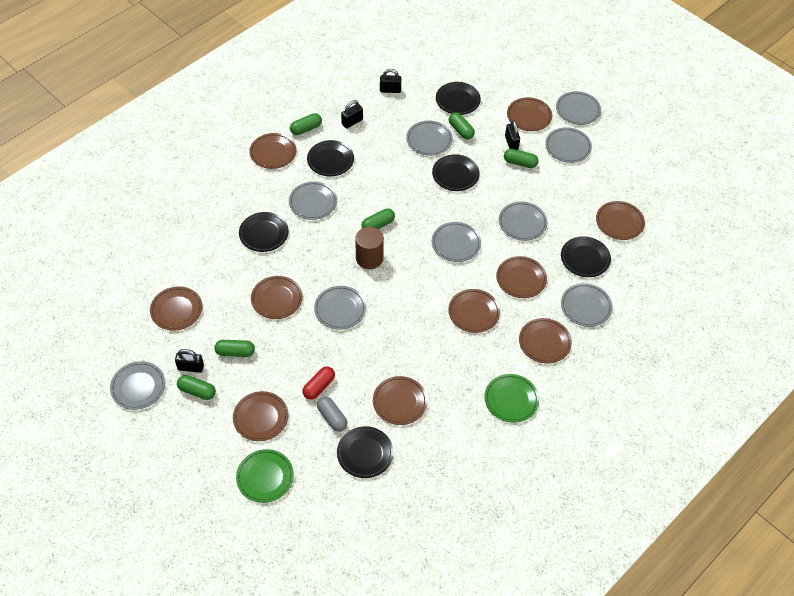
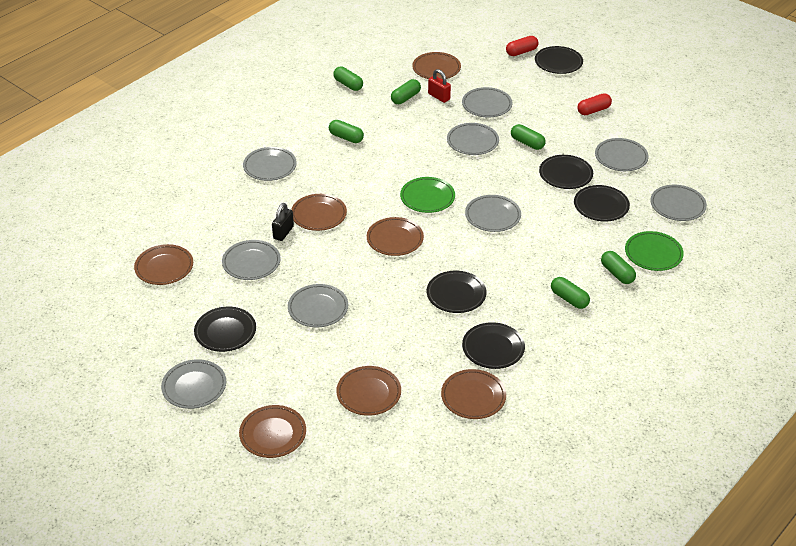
black padlock: 4 -> 1
brown cylinder: 1 -> 0
brown plate: 10 -> 7
grey capsule: 1 -> 0
red capsule: 1 -> 2
red padlock: 0 -> 1

